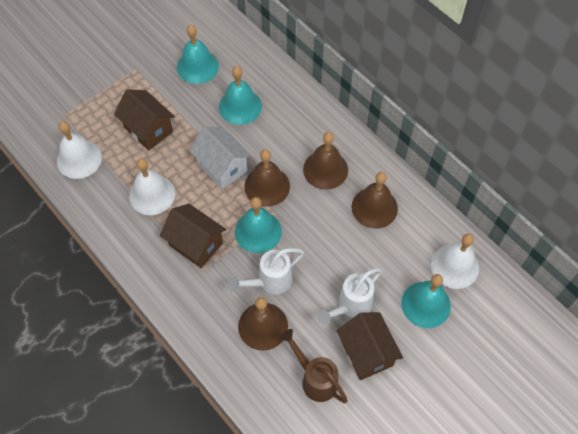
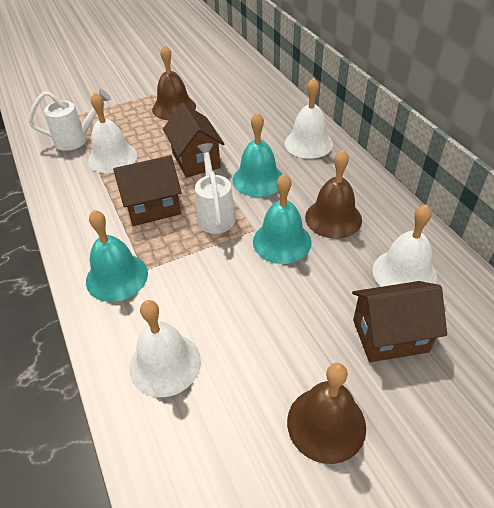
brown bell: 4 -> 3
brown watering can: 1 -> 0
turquoise bell: 4 -> 3
white bell: 3 -> 4
white house: 1 -> 0

